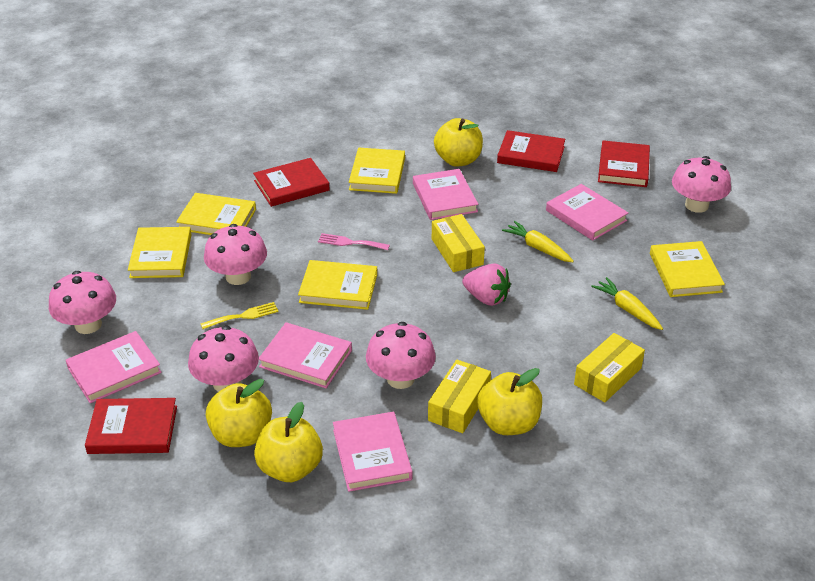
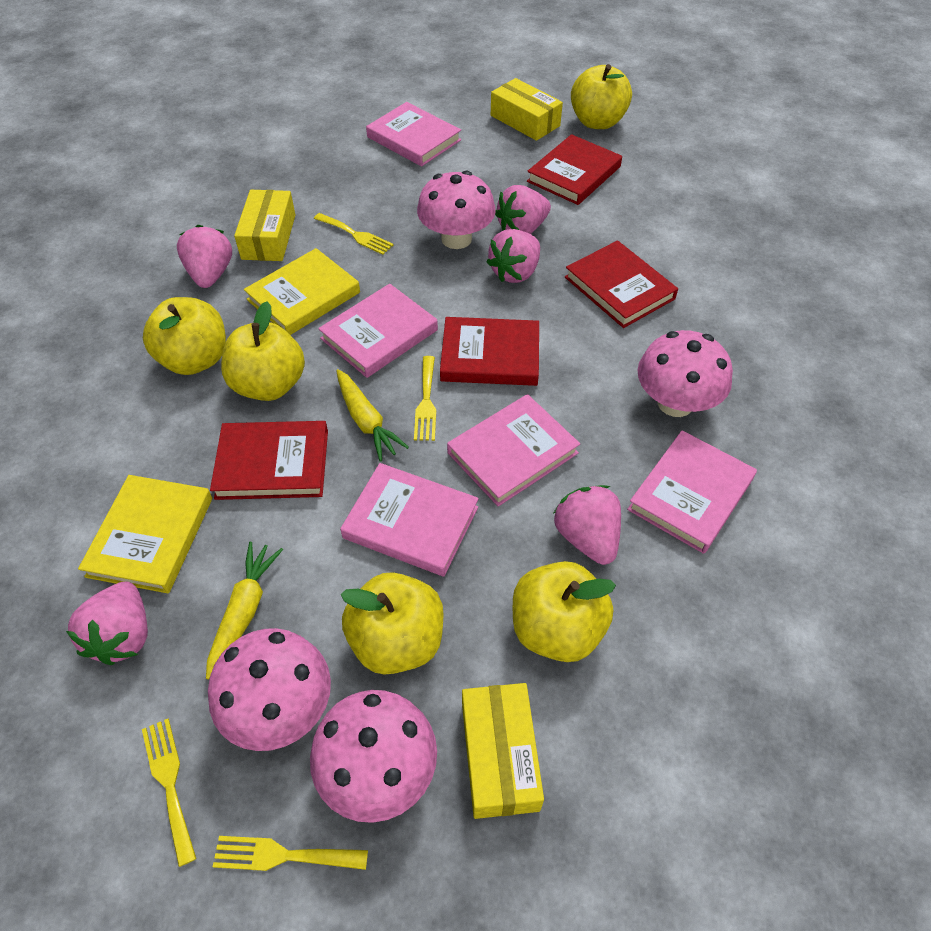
pink fork: 1 -> 0
pink mushroom: 5 -> 4
pink strawberry: 1 -> 5
yellow apple: 4 -> 5
yellow book: 5 -> 2
yellow fork: 1 -> 4

